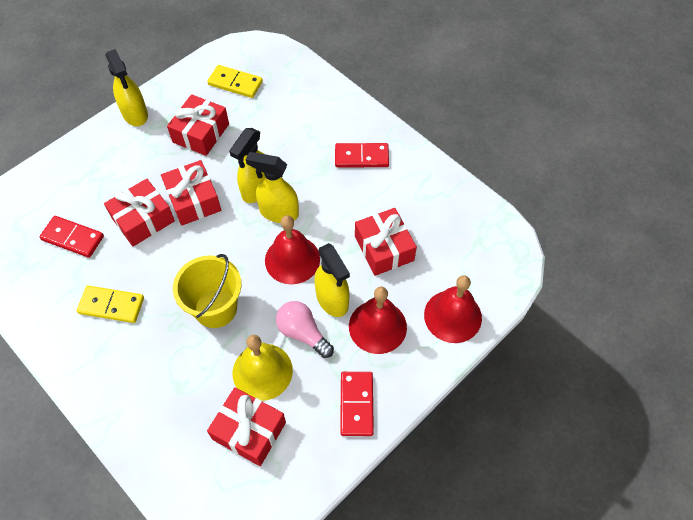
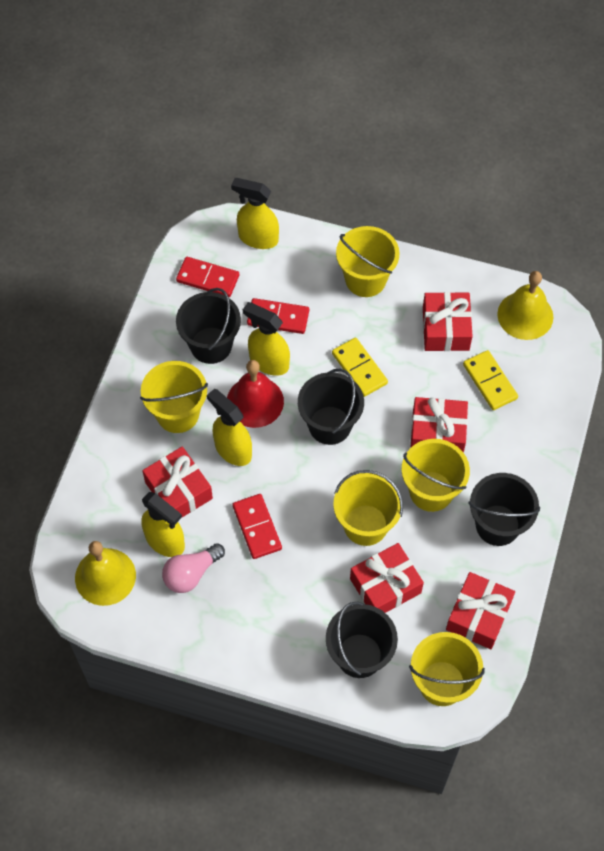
black bucket: 0 -> 4
red bell: 3 -> 1
yellow bell: 1 -> 2
yellow bucket: 1 -> 5

